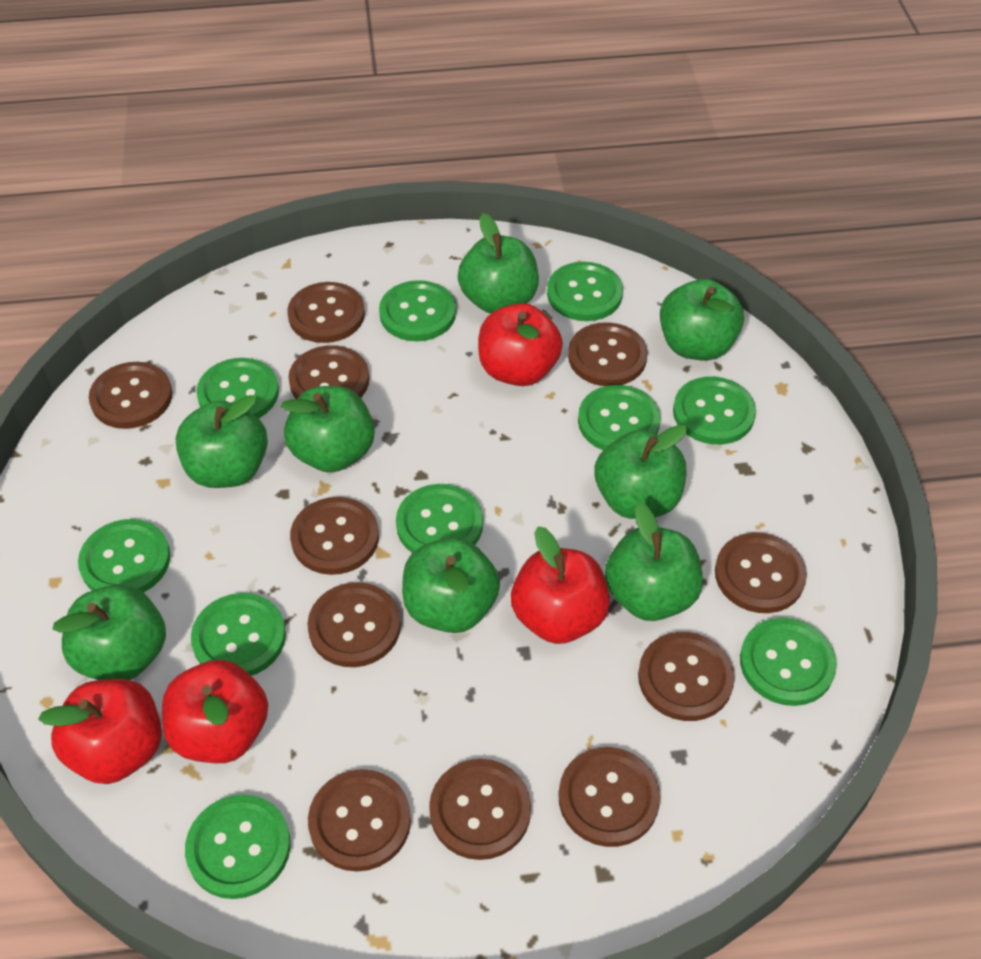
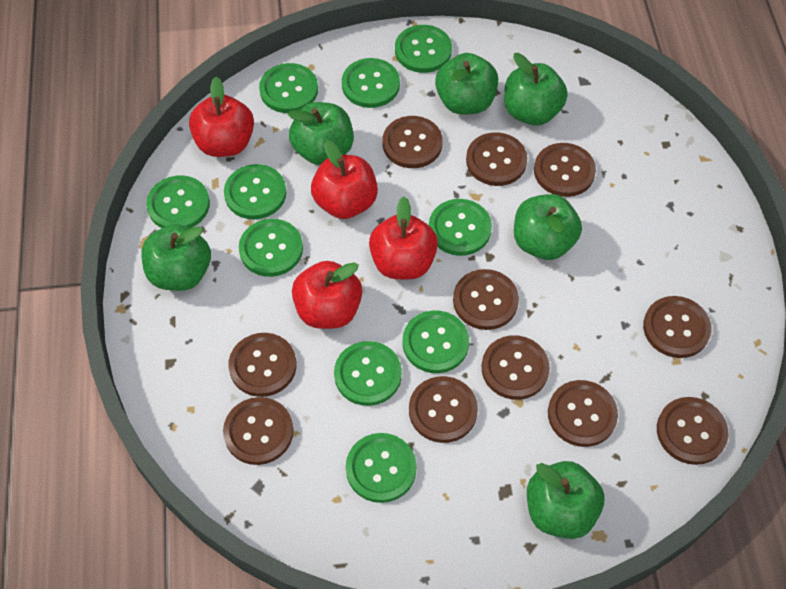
green apple: 8 -> 6

